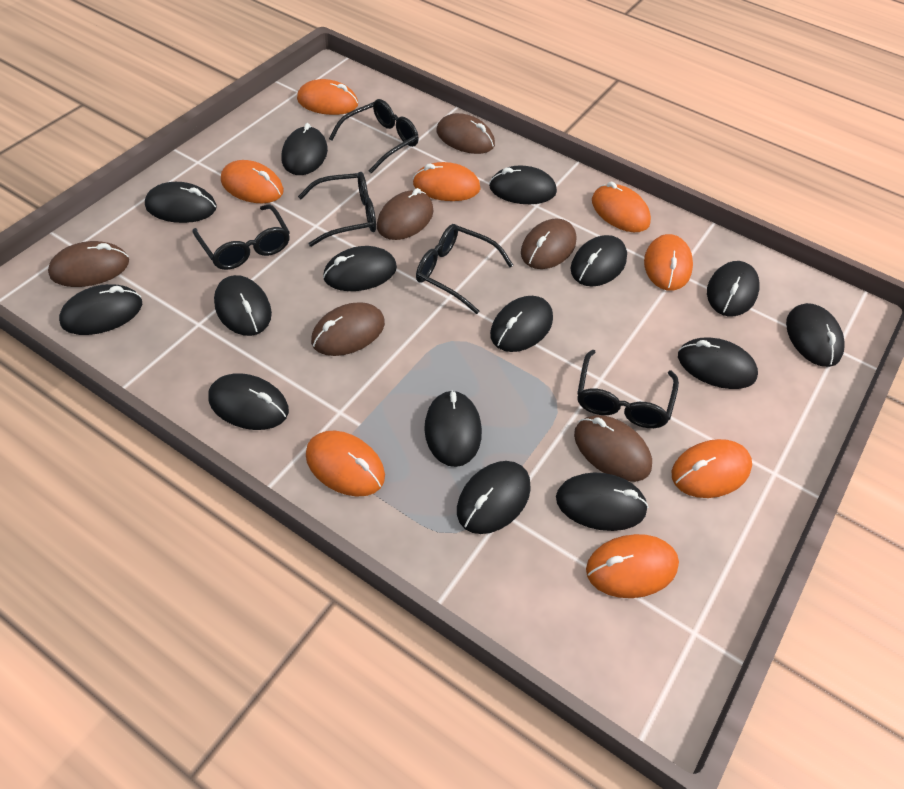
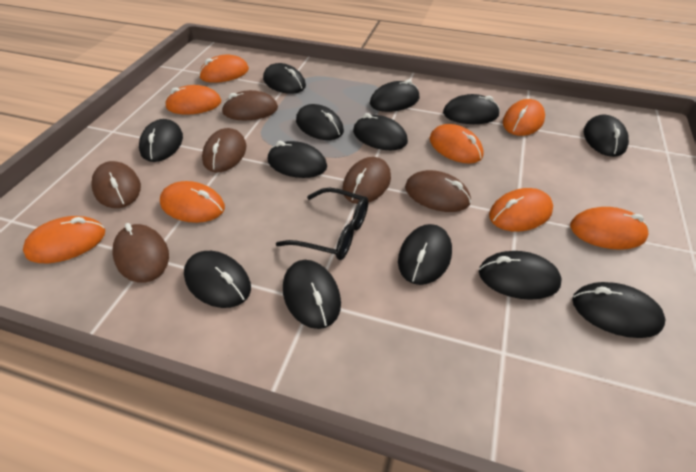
black glasses: 5 -> 1
black mouse: 15 -> 13

